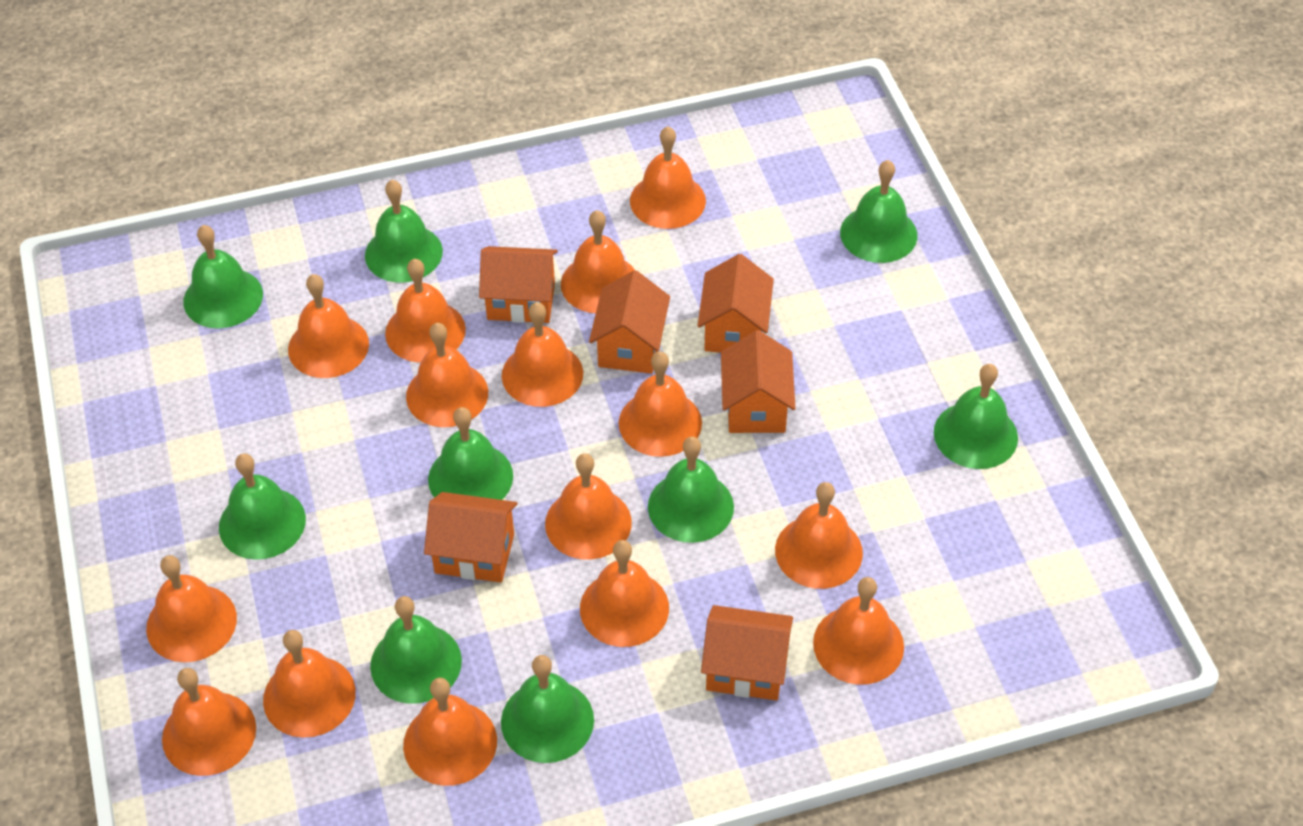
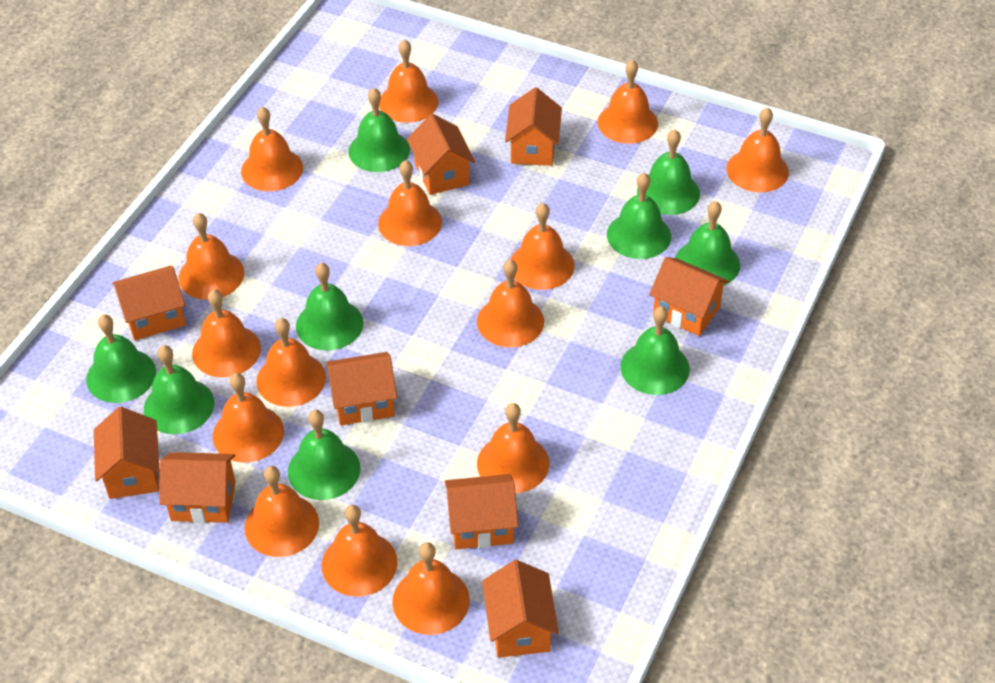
orange house: 6 -> 9

